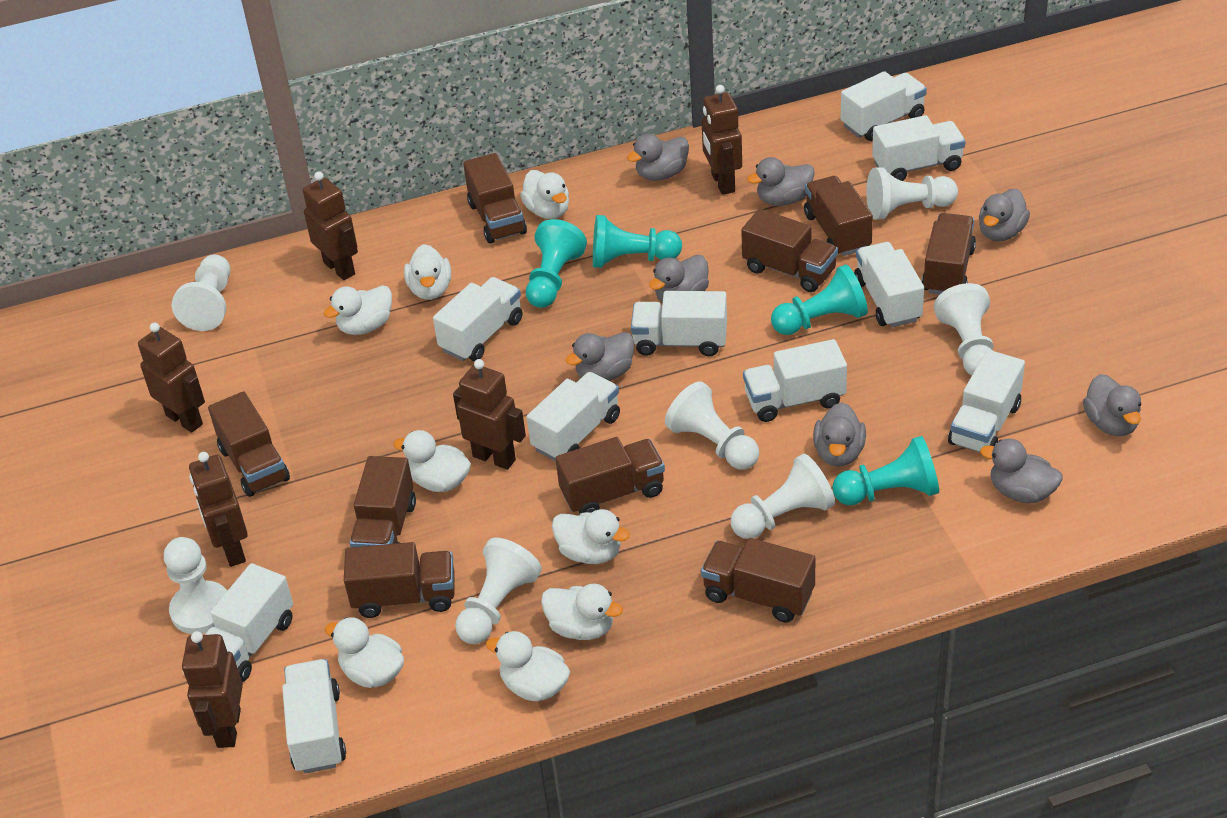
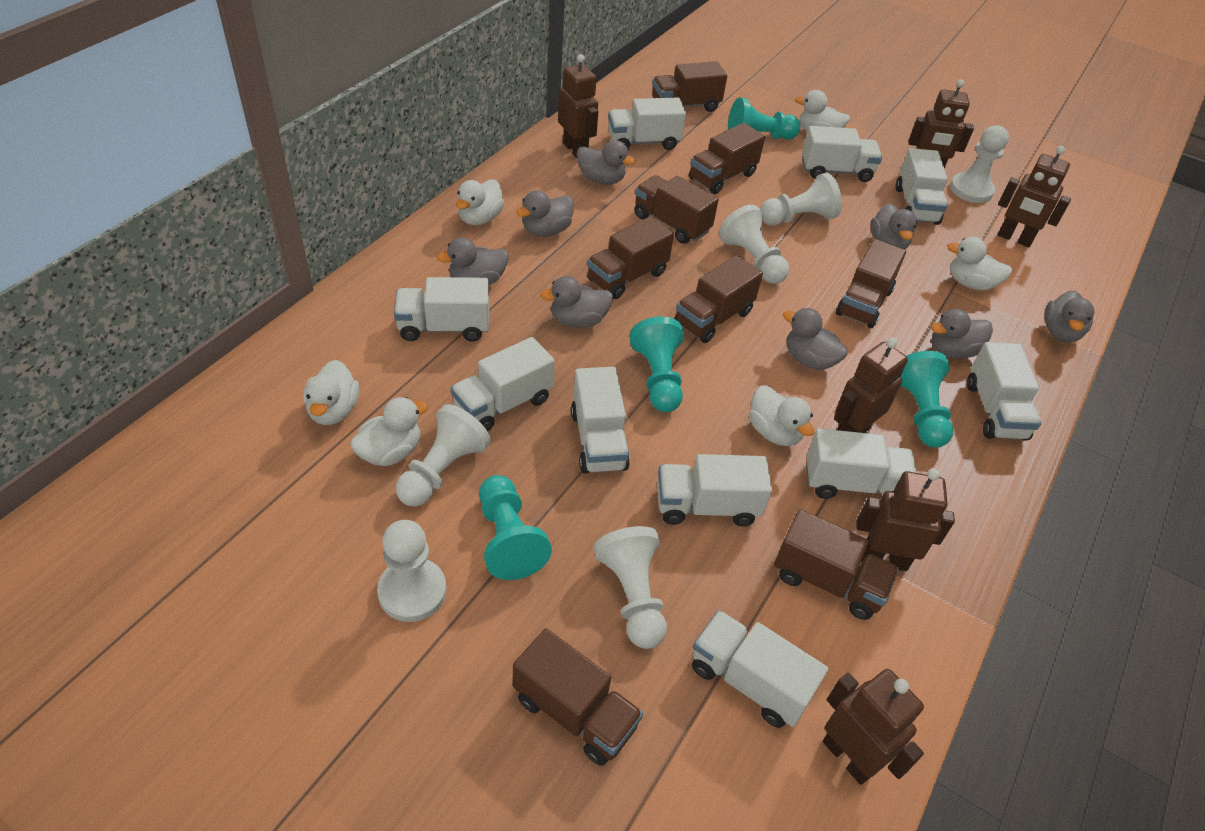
brown truck: 9 -> 8
white duck: 8 -> 6
white pawn: 7 -> 6

